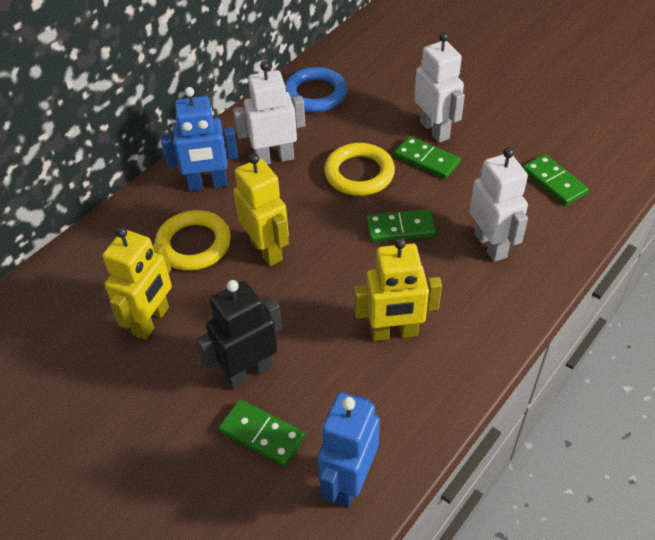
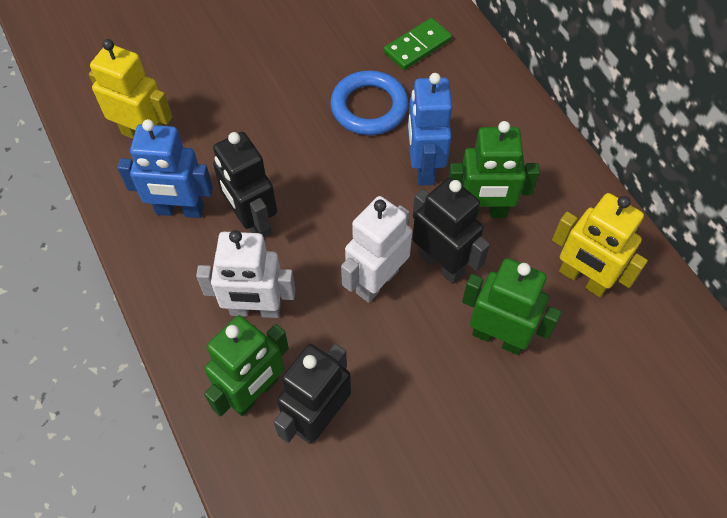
black robot: 1 -> 3
green domino: 4 -> 1
green robot: 0 -> 3
white robot: 3 -> 2
yellow ring: 2 -> 0
yellow robot: 3 -> 2

